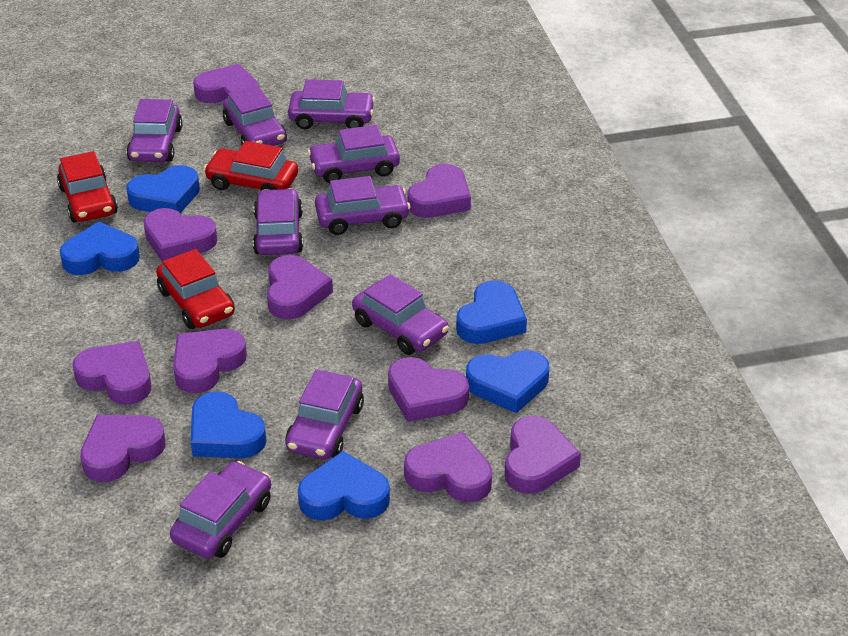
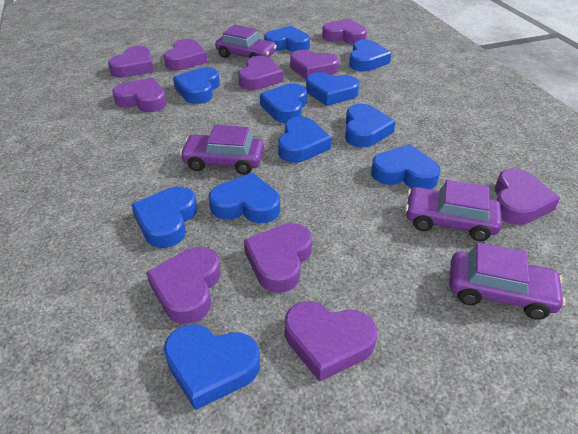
blue heart: 6 -> 11
purple car: 9 -> 4
red car: 3 -> 0

